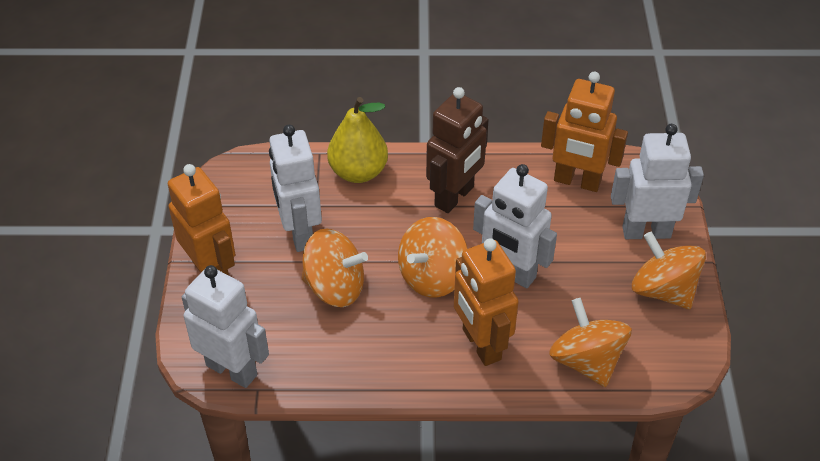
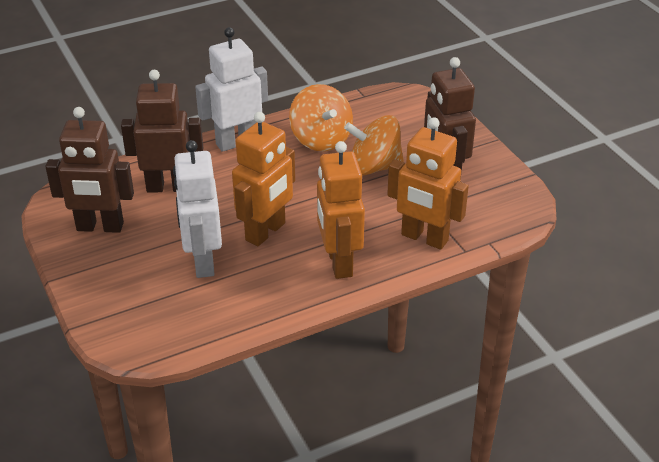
brown robot: 1 -> 3
orange spinning top: 4 -> 2
white robot: 4 -> 2
yellow pear: 1 -> 0

